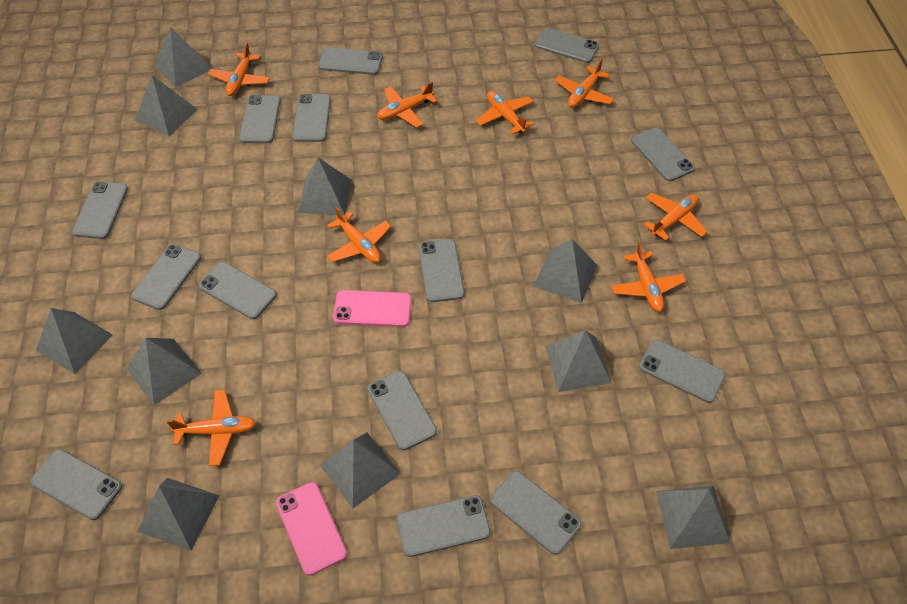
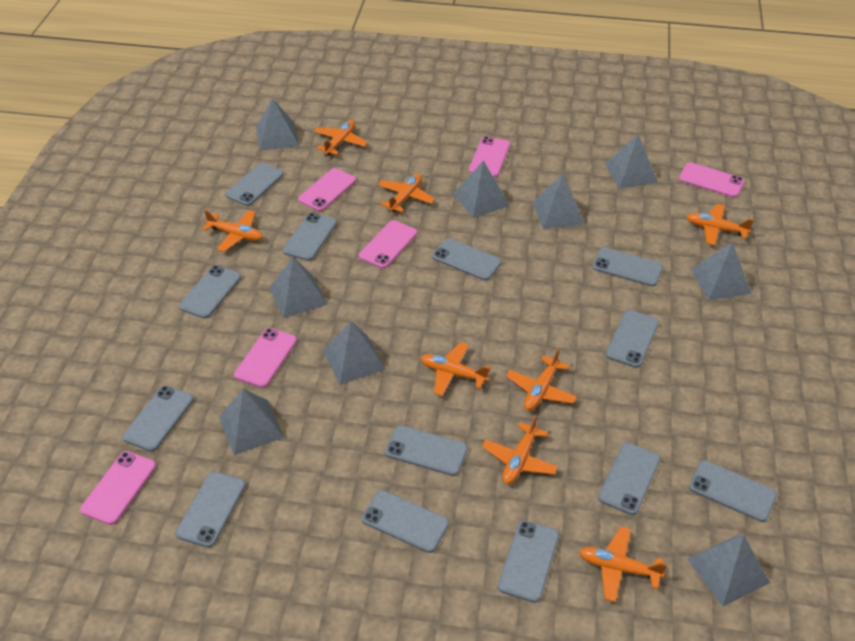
grey phone: 14 -> 13
grey pyramid: 10 -> 9
pink phone: 2 -> 6

